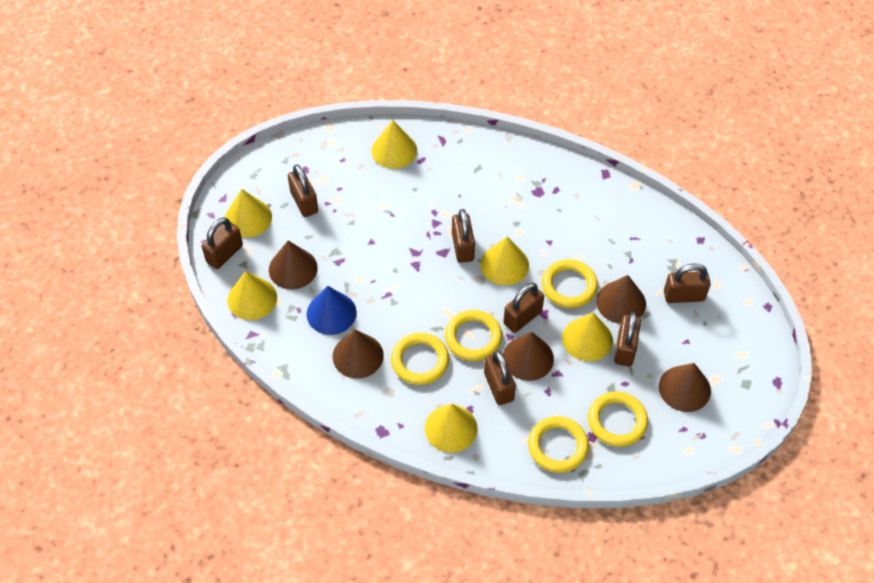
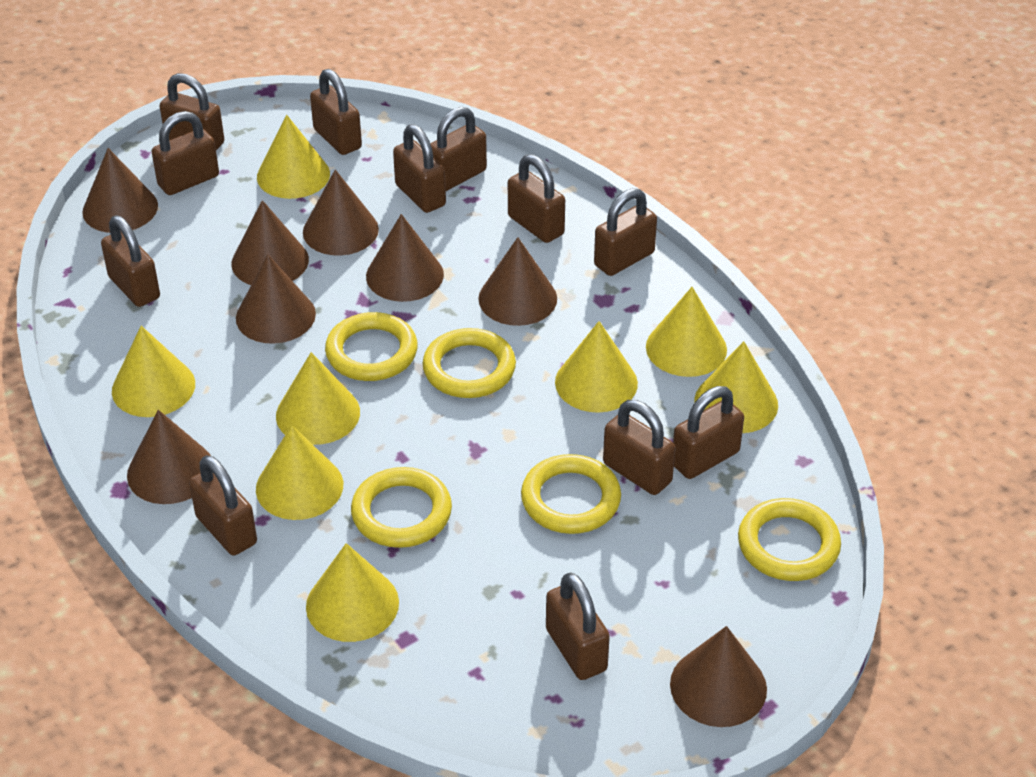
blue cone: 1 -> 0
brown cone: 5 -> 8
brown padlock: 7 -> 12
yellow cone: 6 -> 8

